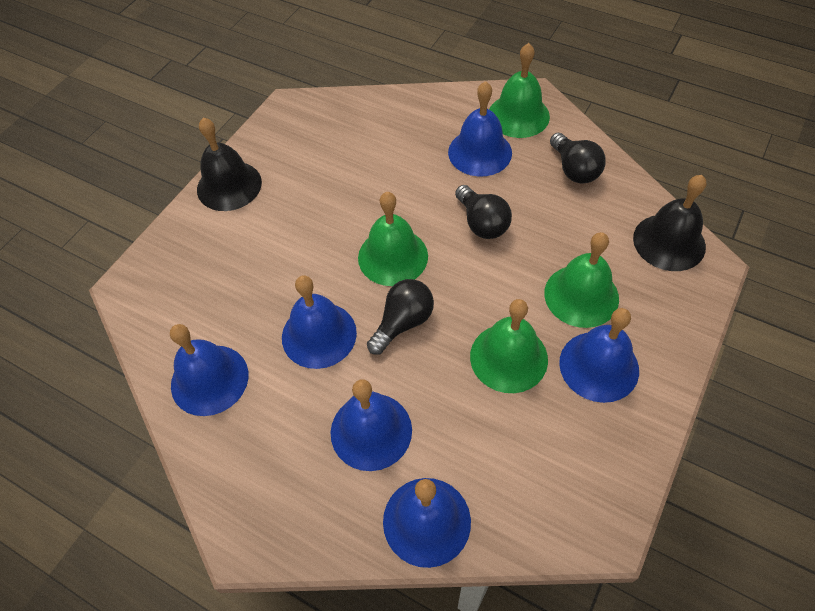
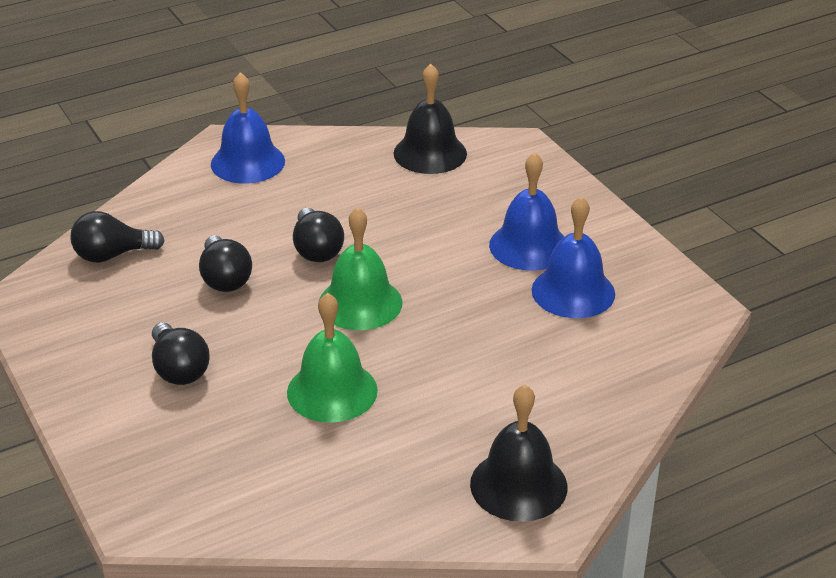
black light bulb: 3 -> 4
blue bell: 6 -> 3
green bell: 4 -> 2

